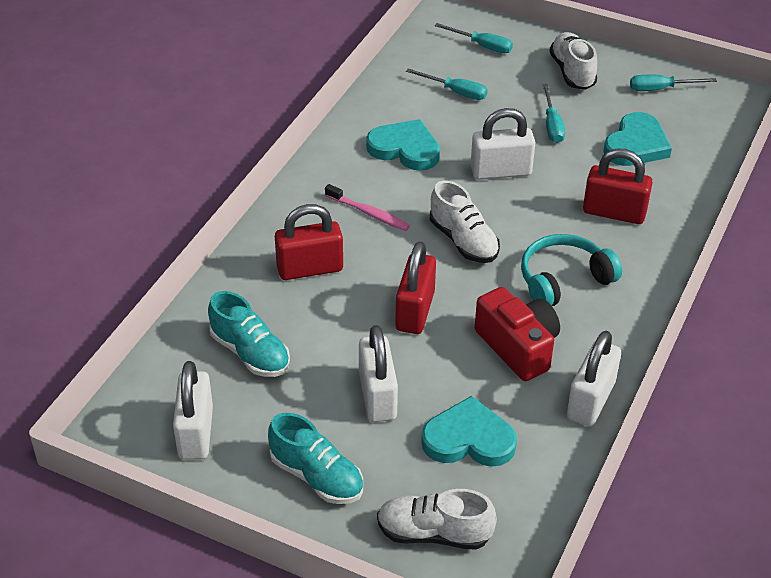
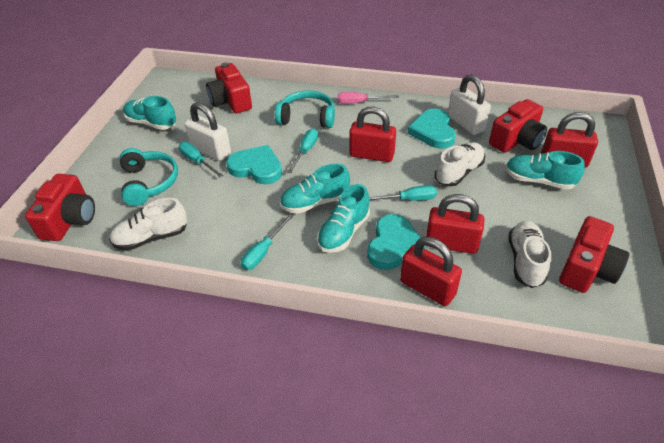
pink screwdriver: 0 -> 1
pink toothbrush: 1 -> 0
red camera: 1 -> 4
red padlock: 3 -> 4
turquoise headphones: 1 -> 2
turquoise shoe: 2 -> 4
white padlock: 4 -> 2

